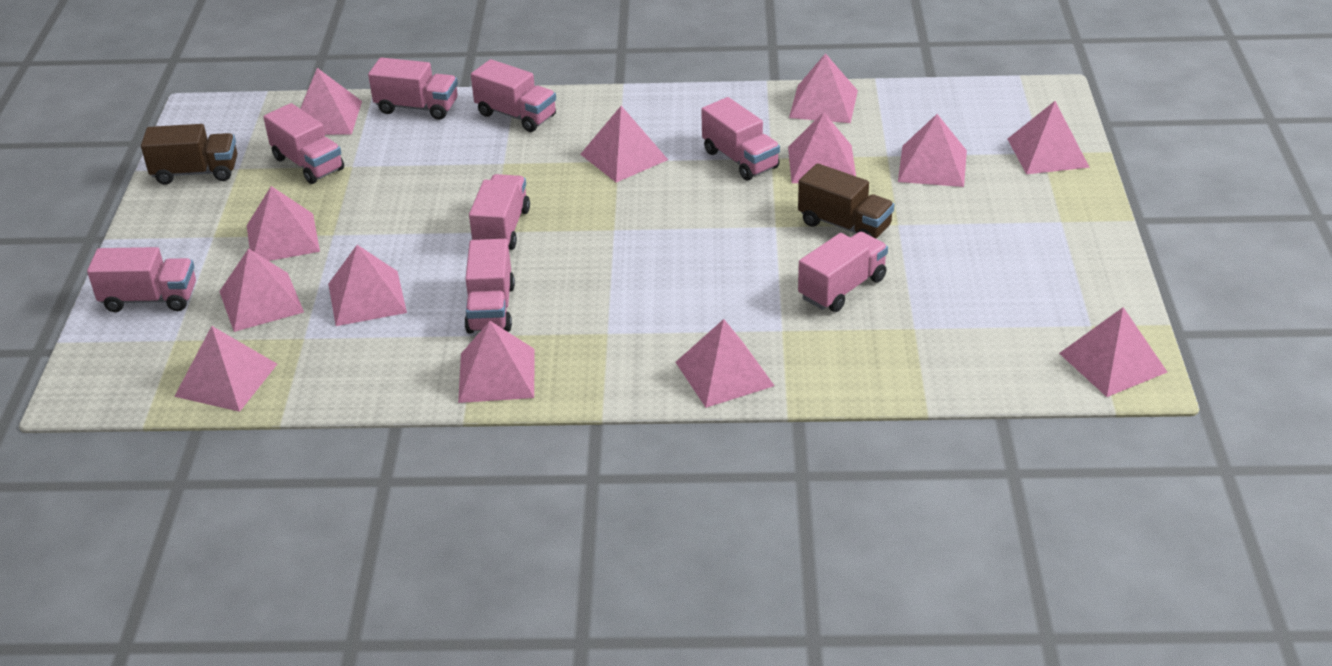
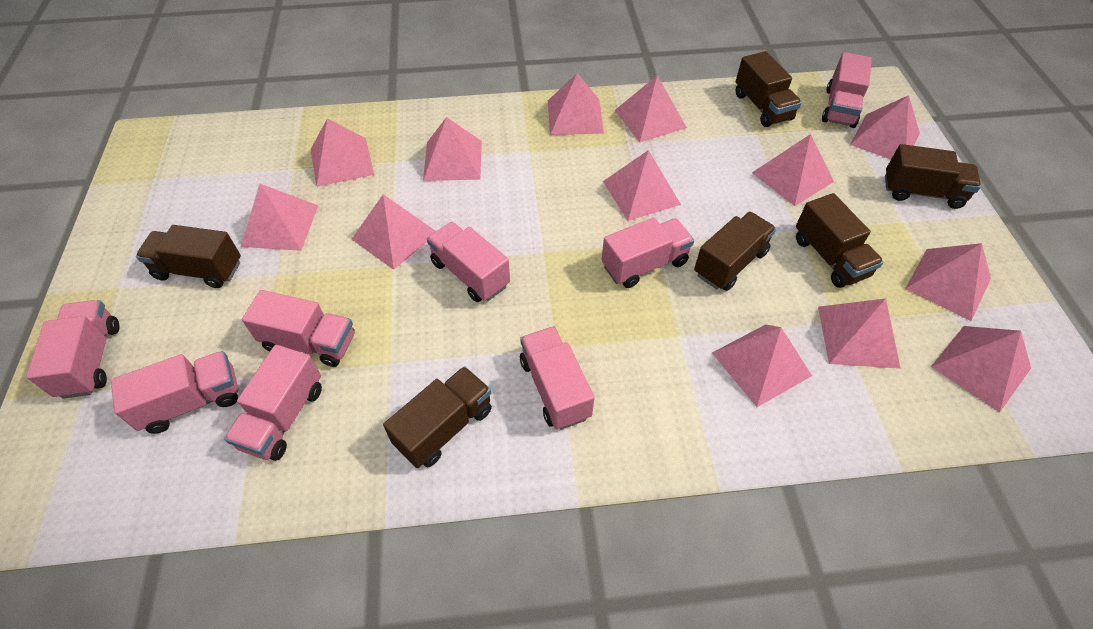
brown truck: 2 -> 6

